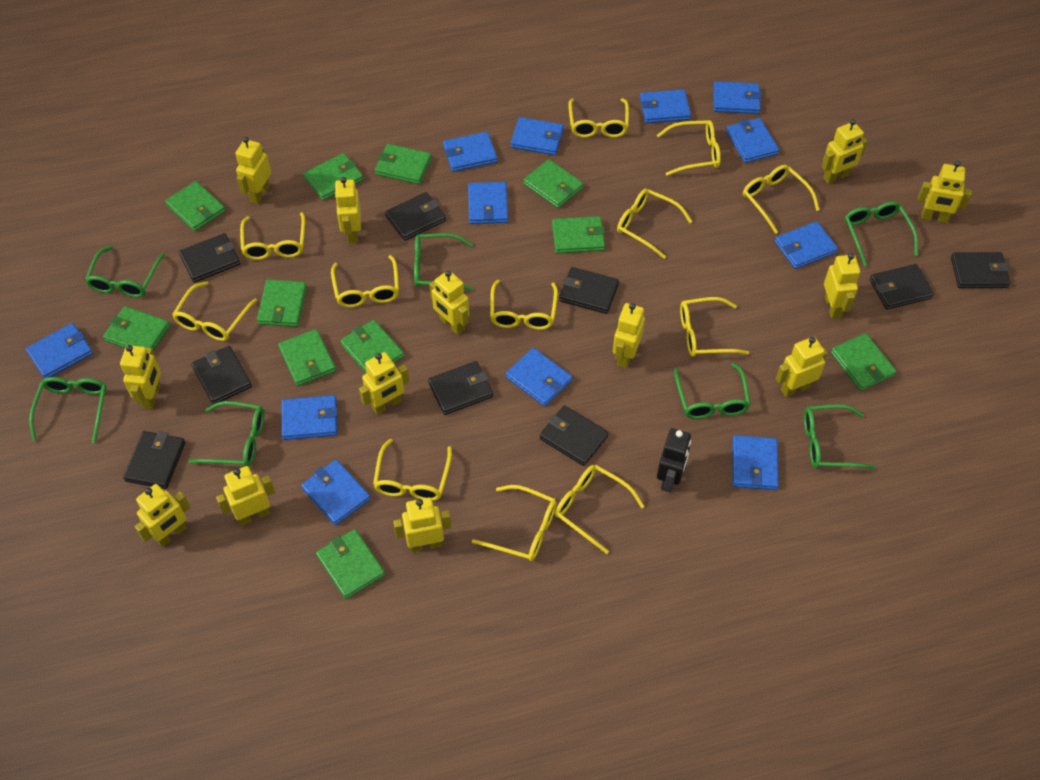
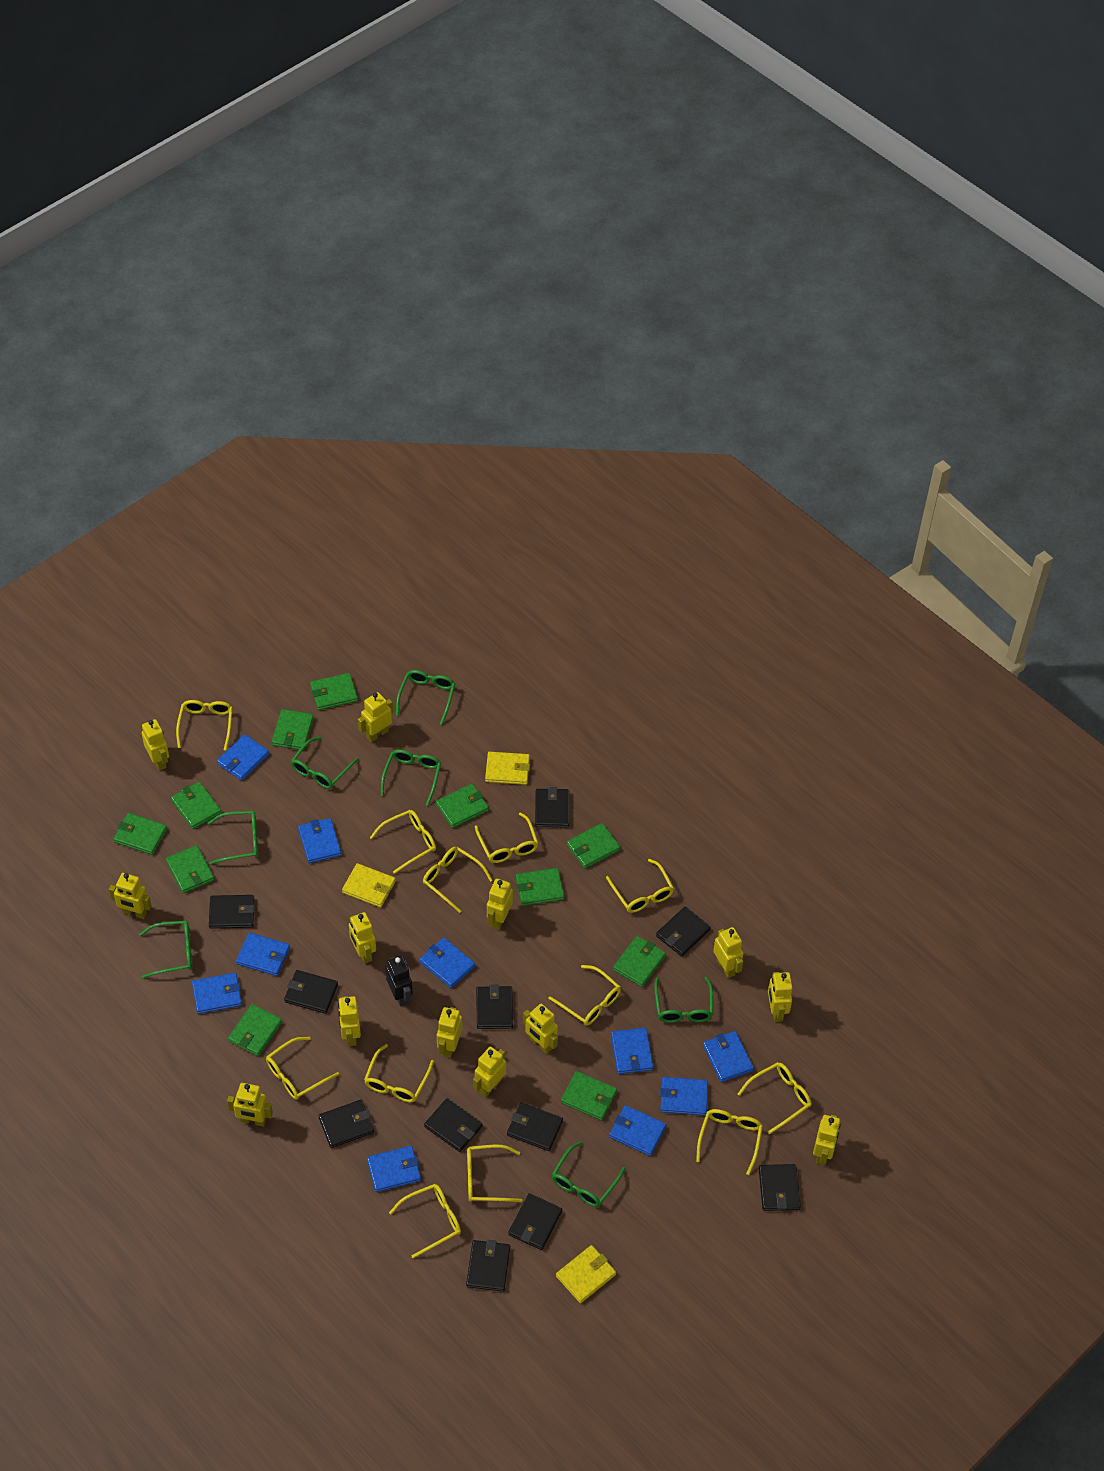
black wallet: 9 -> 11
blue wallet: 12 -> 10
yellow wallet: 0 -> 3

